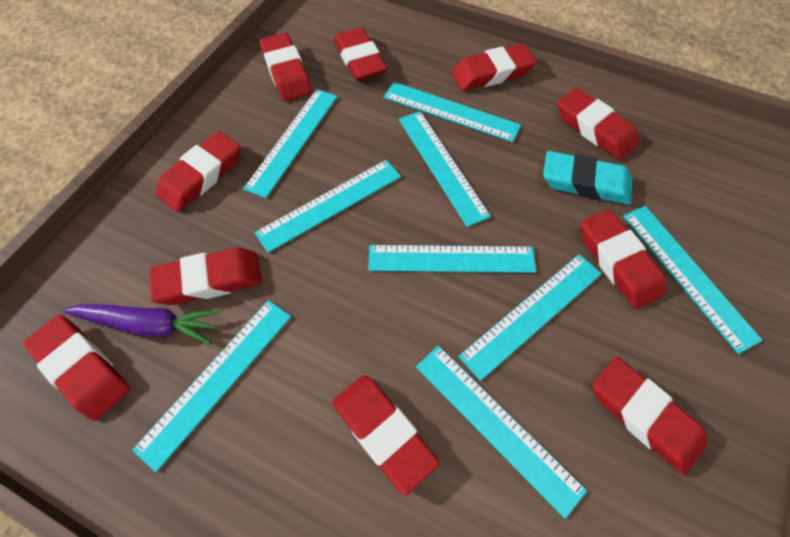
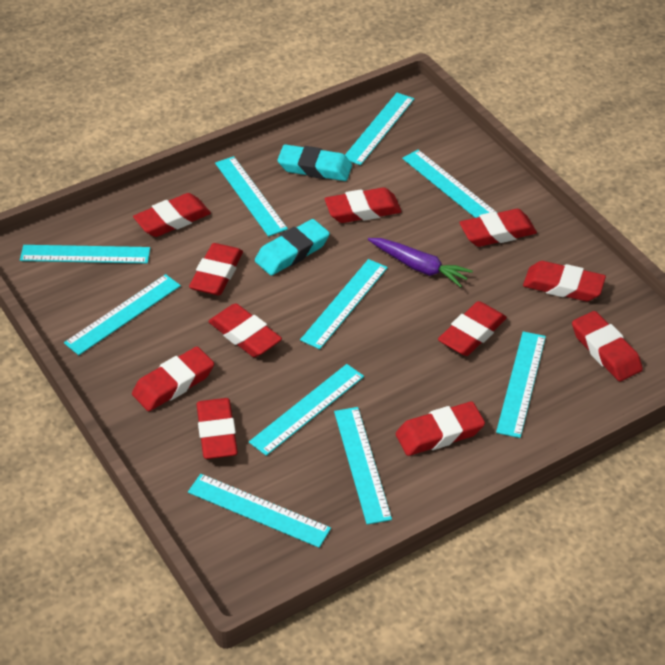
red eraser: 10 -> 11
turquoise eraser: 1 -> 2
turquoise ruler: 9 -> 10

